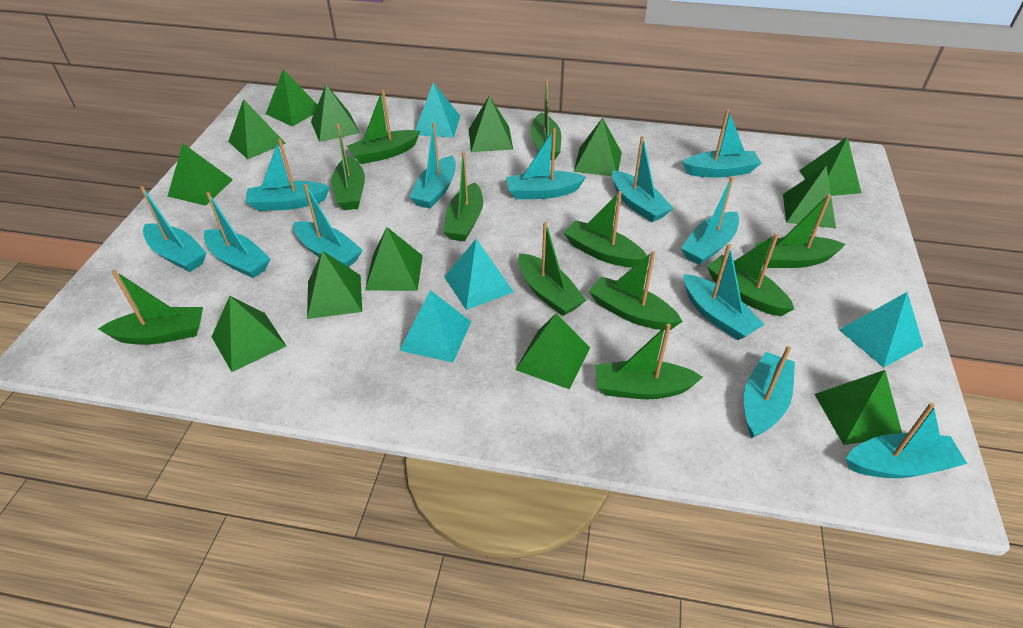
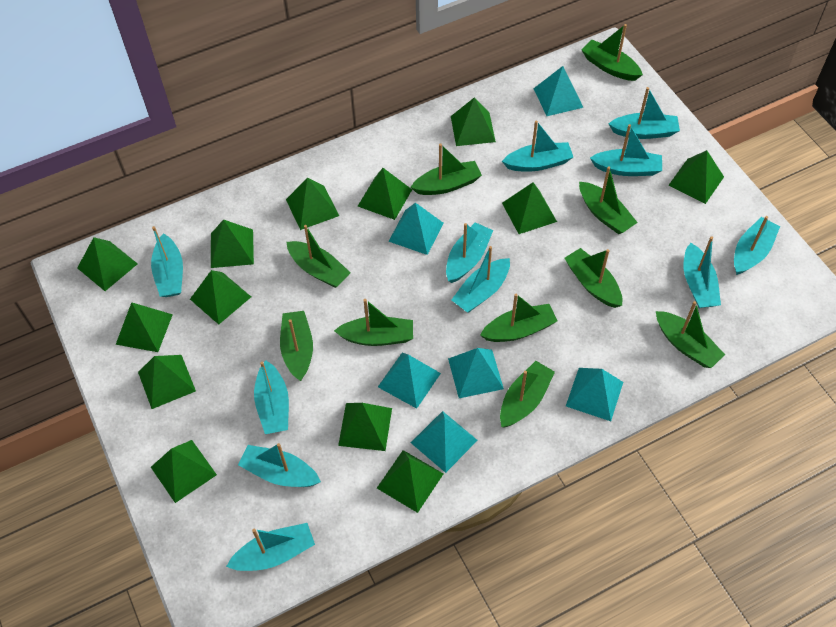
green boat: 11 -> 10
turquoise boat: 12 -> 11
turquoise pyramid: 4 -> 6

